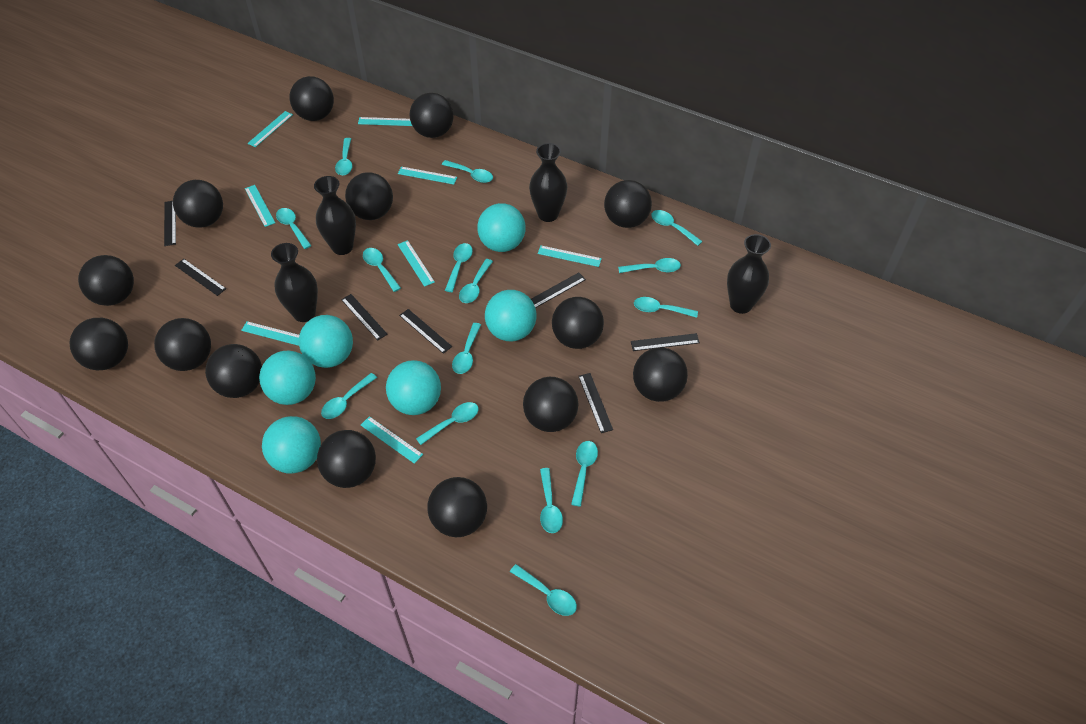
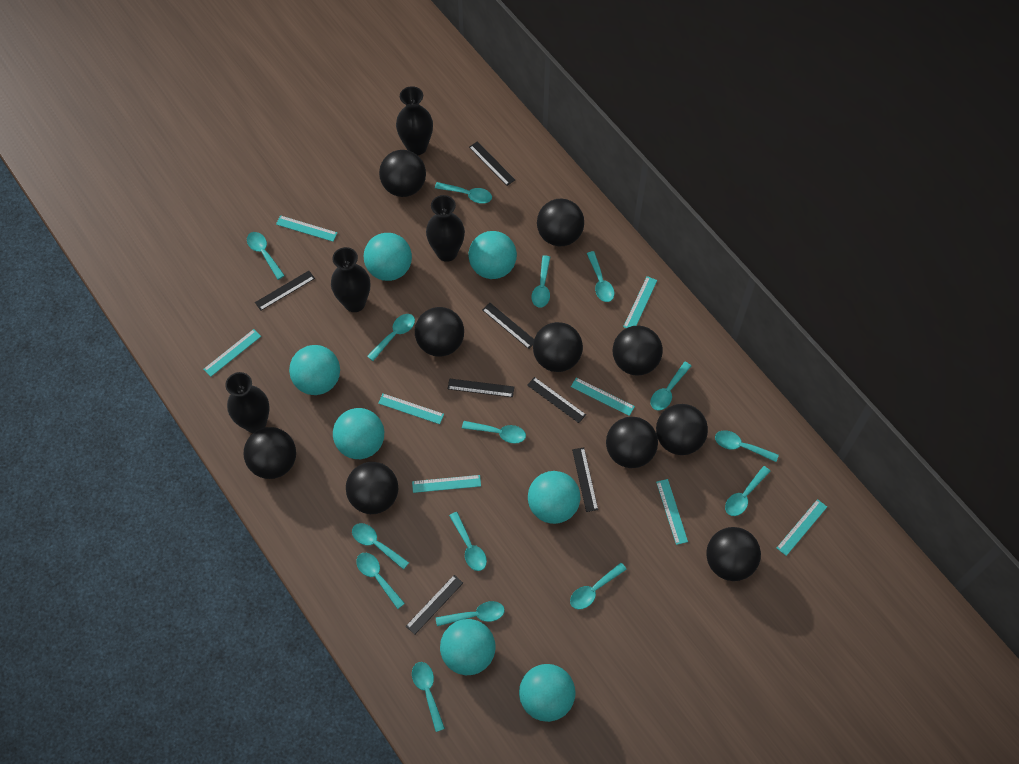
black ball: 14 -> 10
turquoise ball: 6 -> 7

